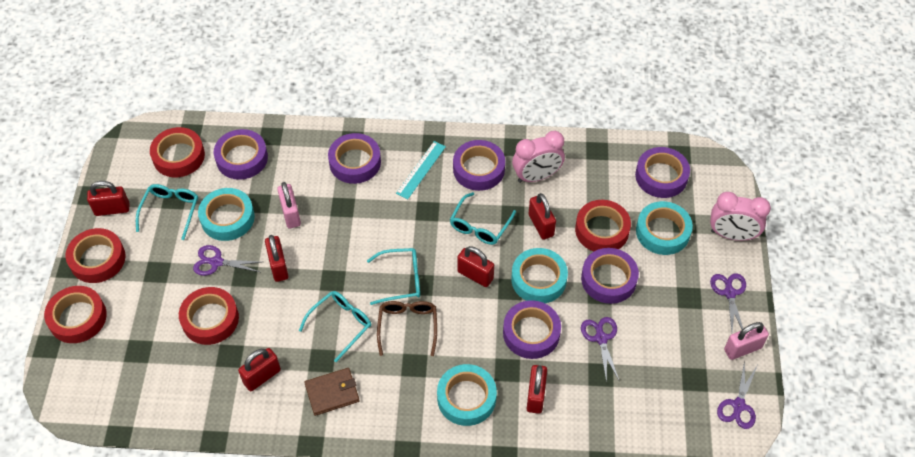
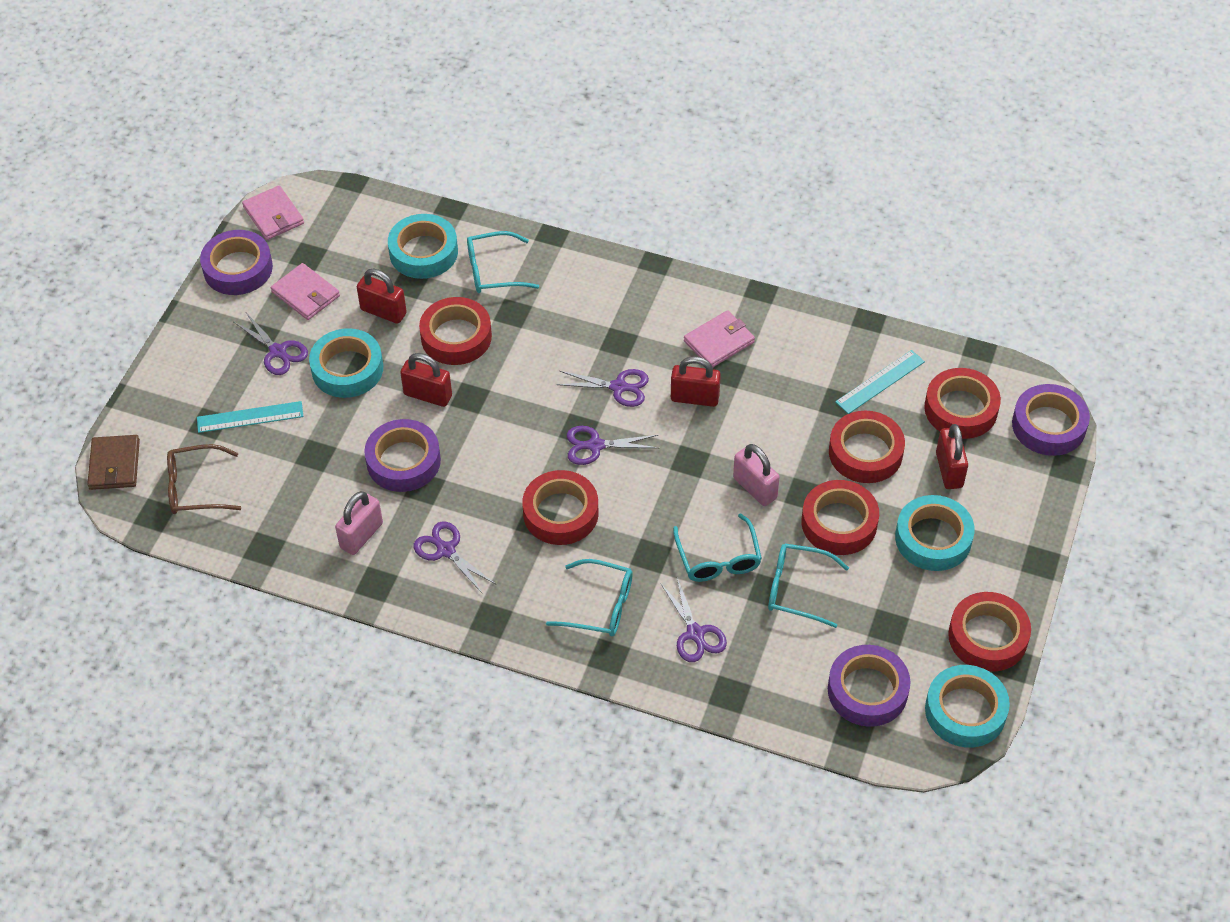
pink clock: 2 -> 0
pink wallet: 0 -> 3
purple scissors: 4 -> 5
purple tape: 6 -> 4
red padlock: 6 -> 4
red tape: 5 -> 6
turquoise ruler: 1 -> 2

